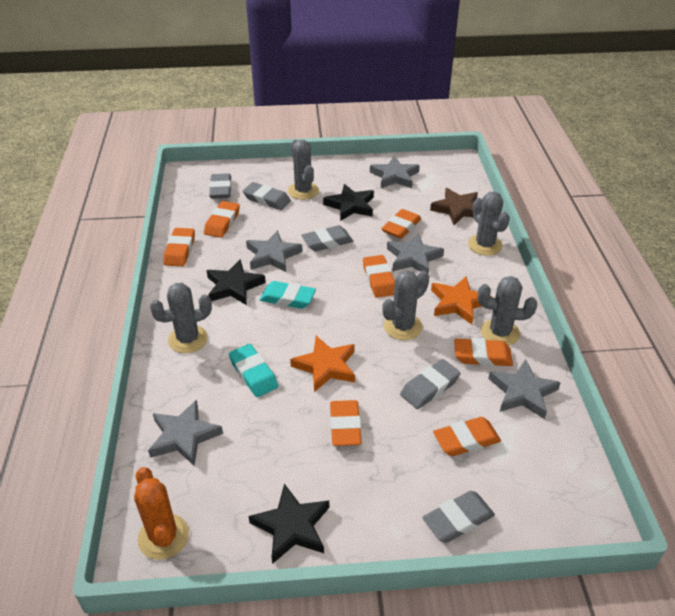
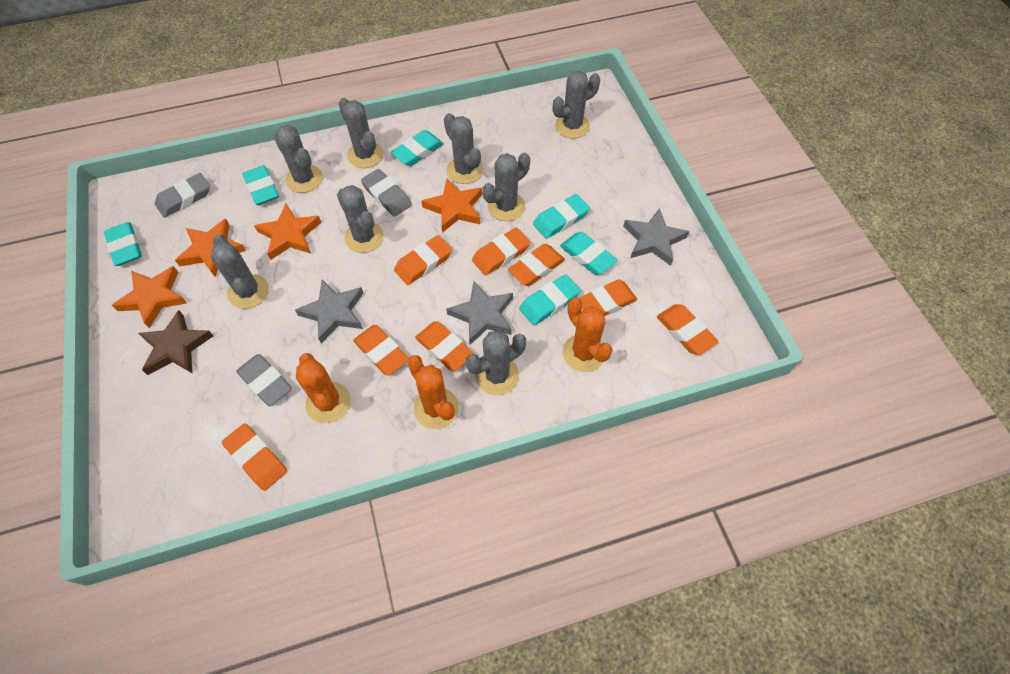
black star: 3 -> 0
grey cactus: 5 -> 8
grey eraser: 5 -> 3
grey star: 5 -> 3
orange cactus: 1 -> 3
orange eraser: 7 -> 8
orange star: 2 -> 4
turquoise eraser: 2 -> 6

